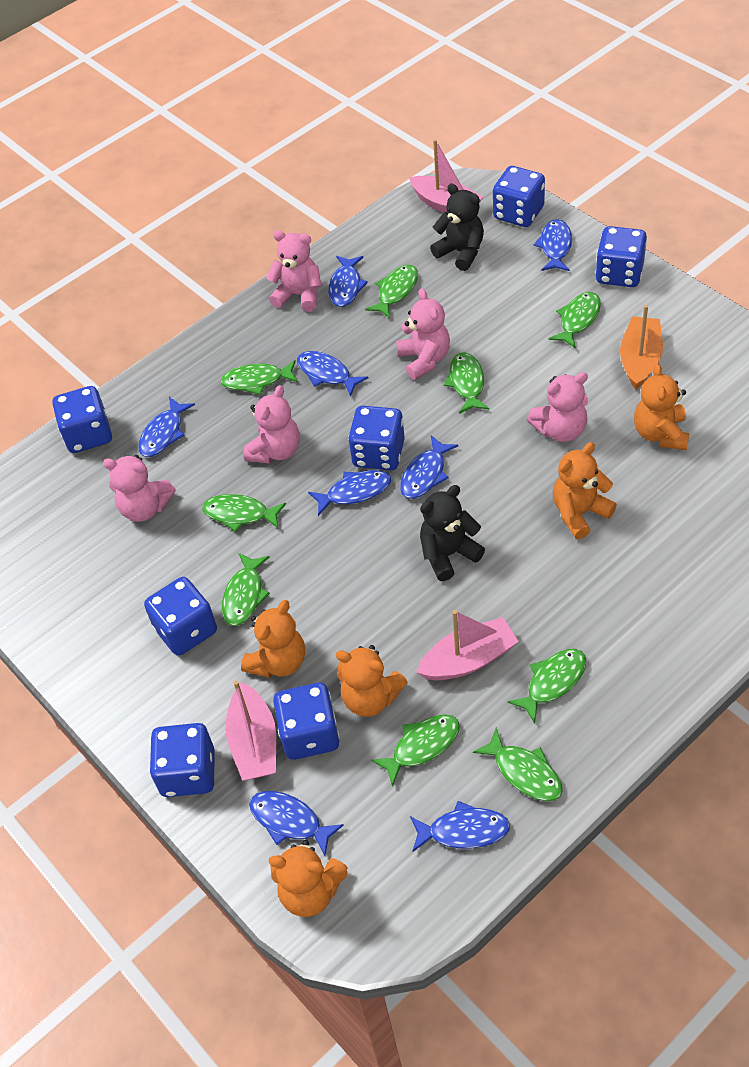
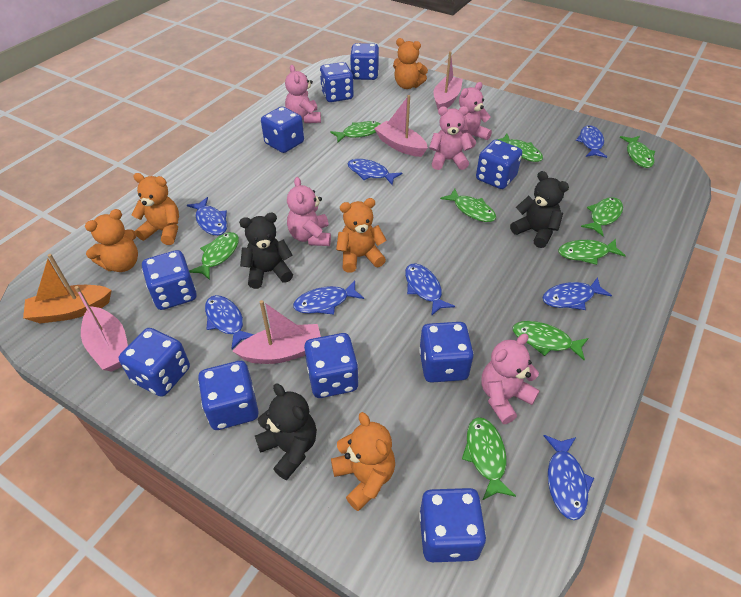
black teddy bear: 2 -> 3
blue dice: 7 -> 10
pink boat: 3 -> 4

